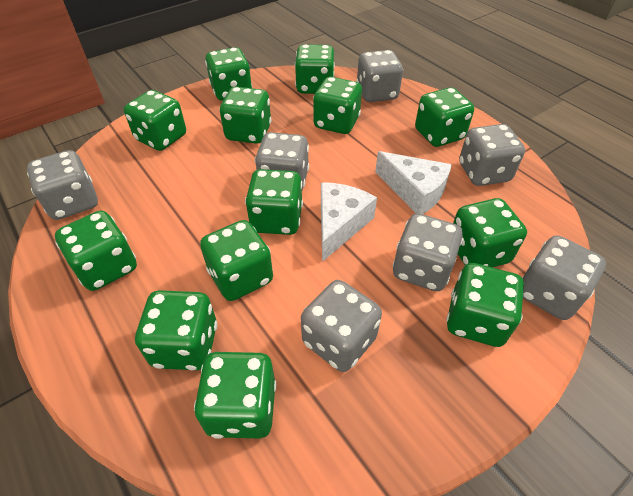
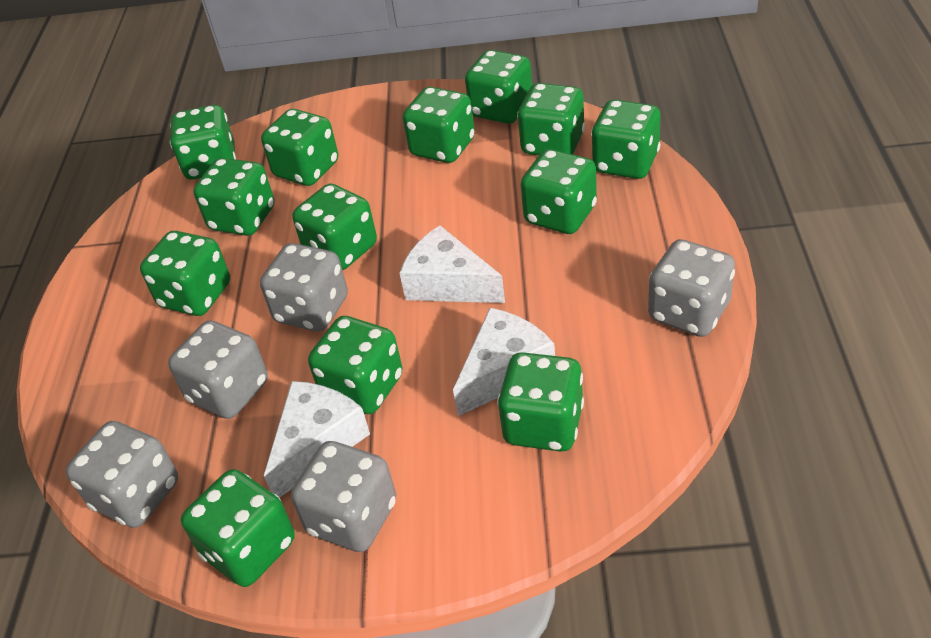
grey dice: 7 -> 5
white cheese: 2 -> 3

